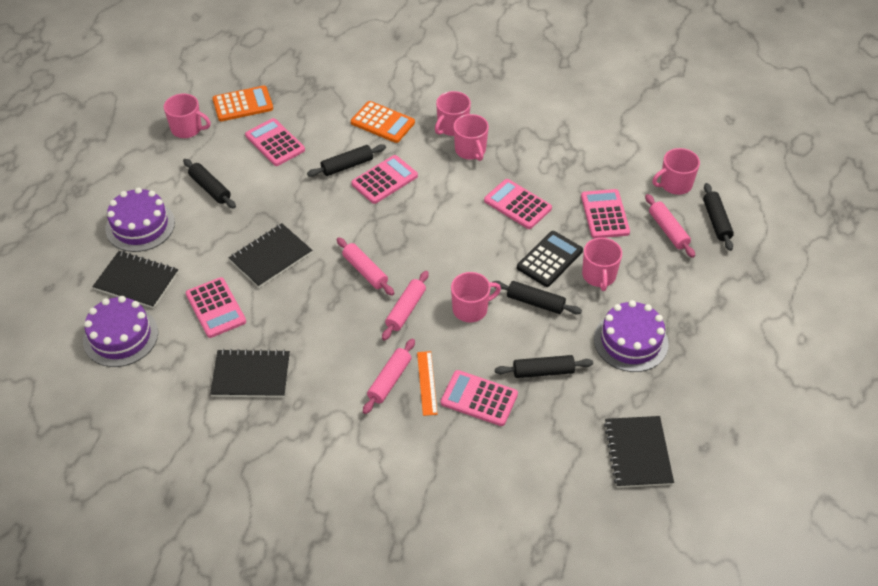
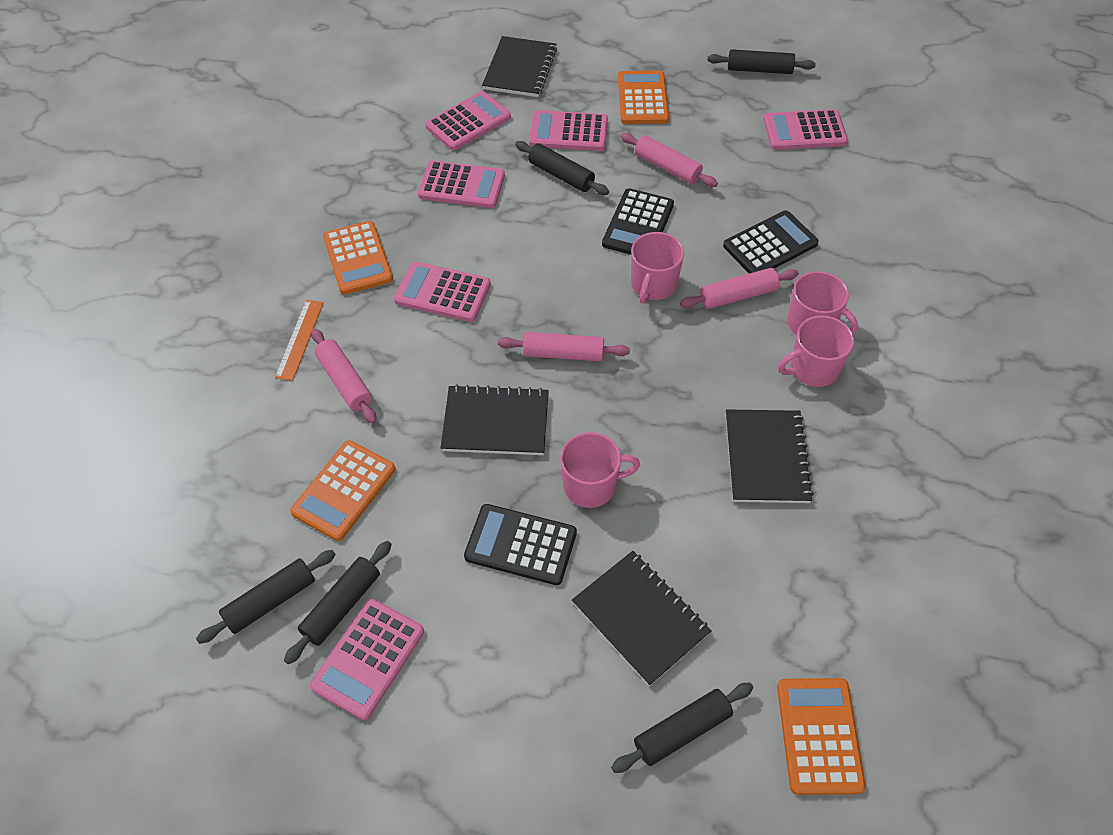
black calculator: 1 -> 3
orange calculator: 2 -> 4
pink mug: 6 -> 4
purple cake: 3 -> 0

